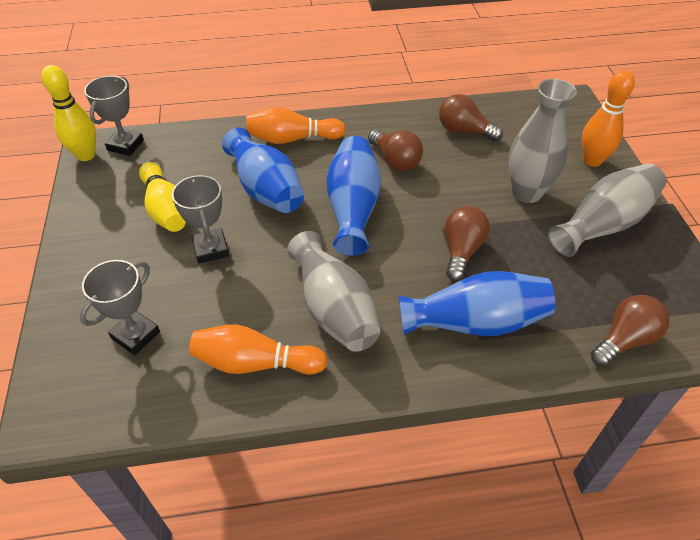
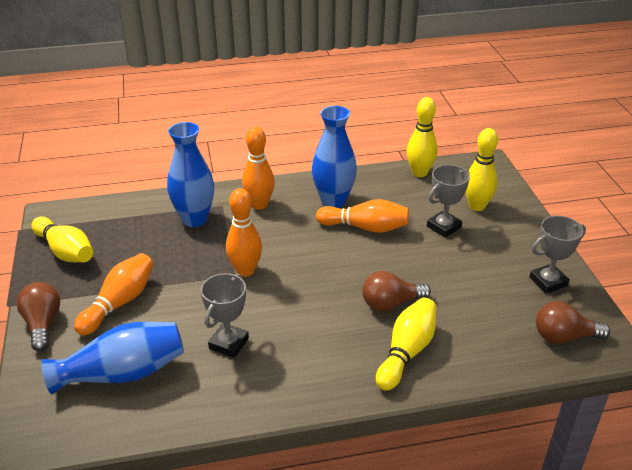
brown light bulb: 4 -> 3
grey vase: 3 -> 0
orange bowling pin: 3 -> 4
yellow bowling pin: 2 -> 4

